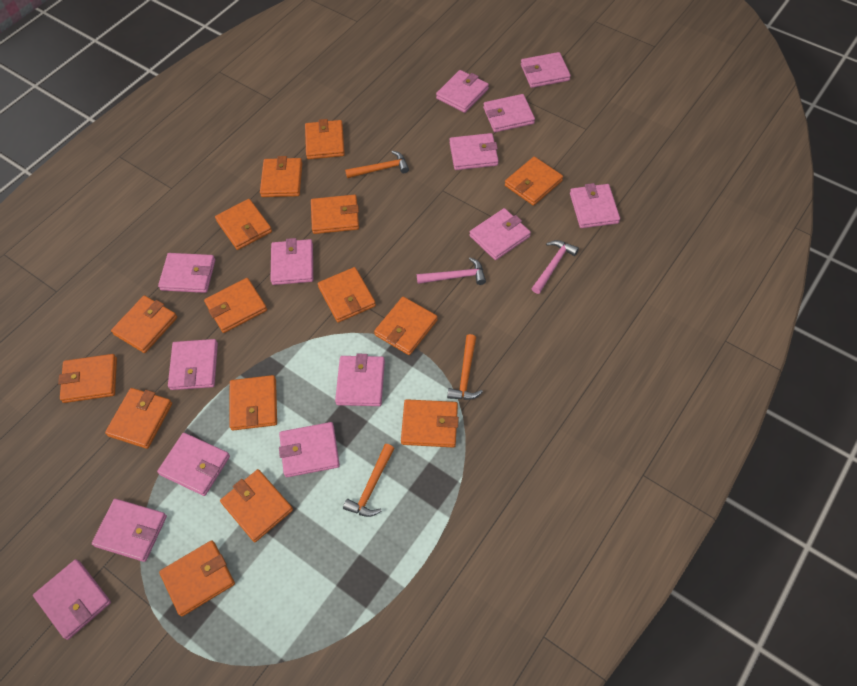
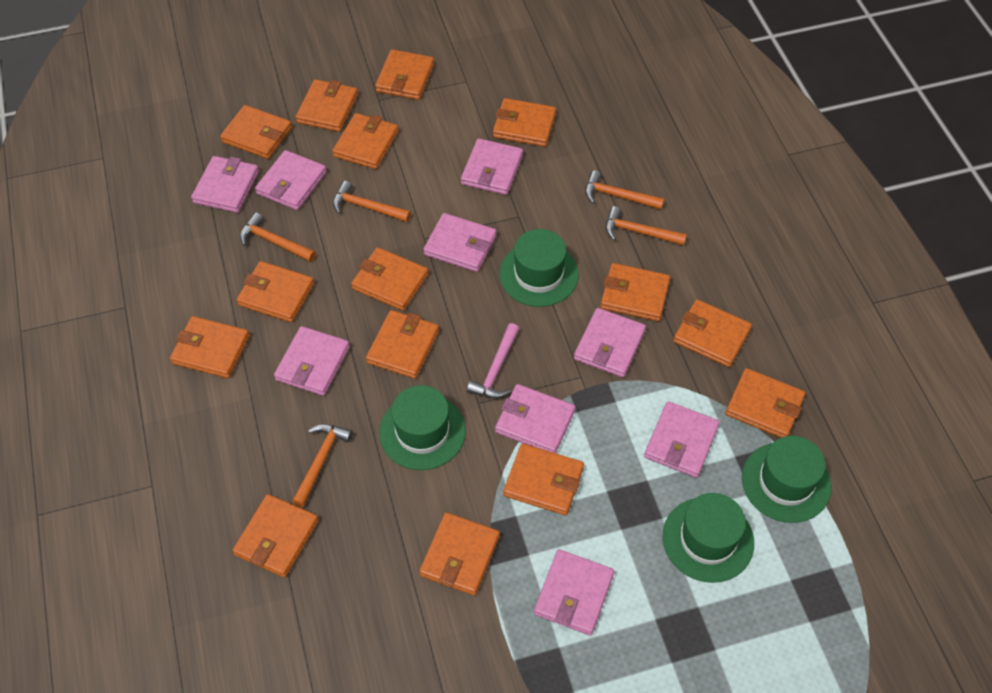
green hat: 0 -> 4
orange hammer: 3 -> 5
pink hammer: 2 -> 1
pink wallet: 14 -> 9

